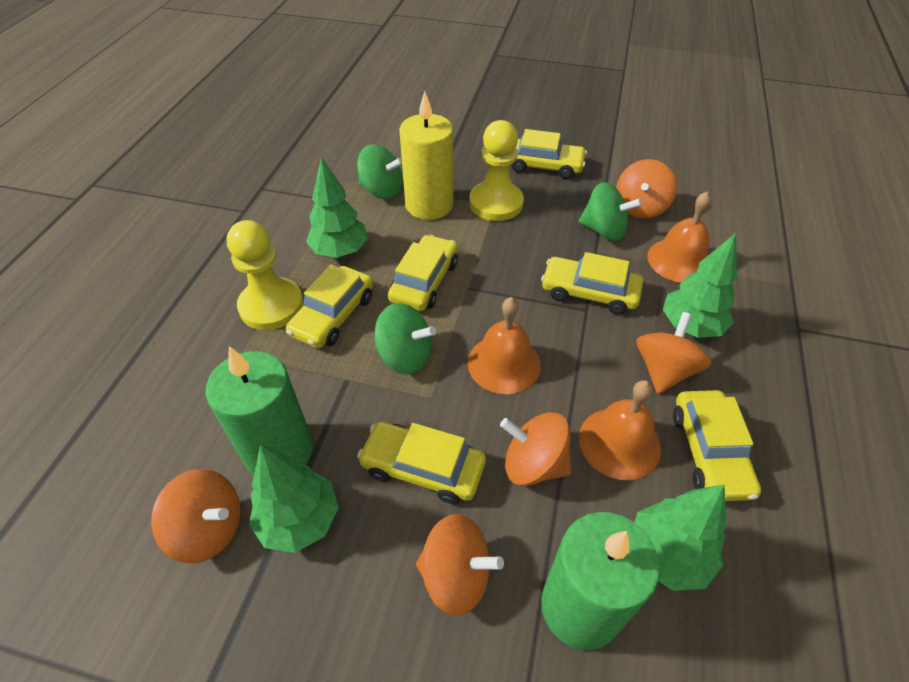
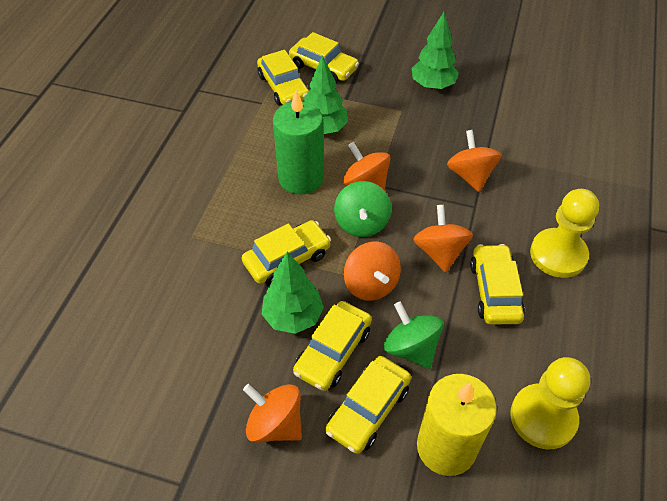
green candle: 2 -> 1
green spinning top: 3 -> 2
green tree: 4 -> 3
orange bell: 3 -> 0

